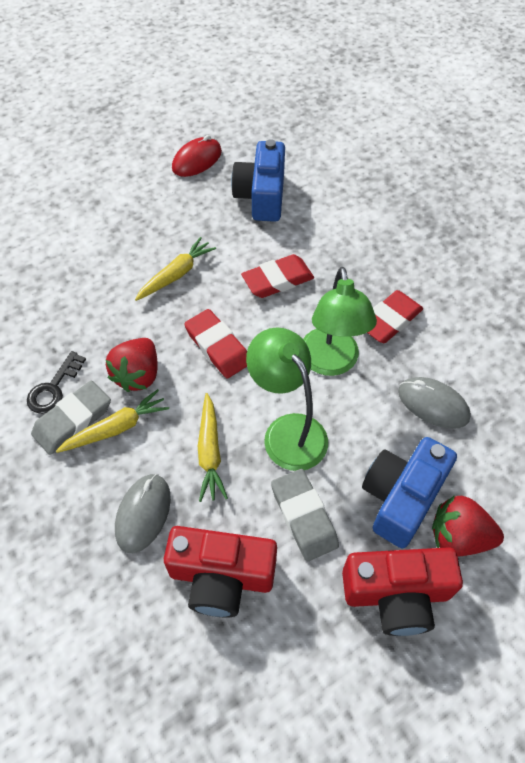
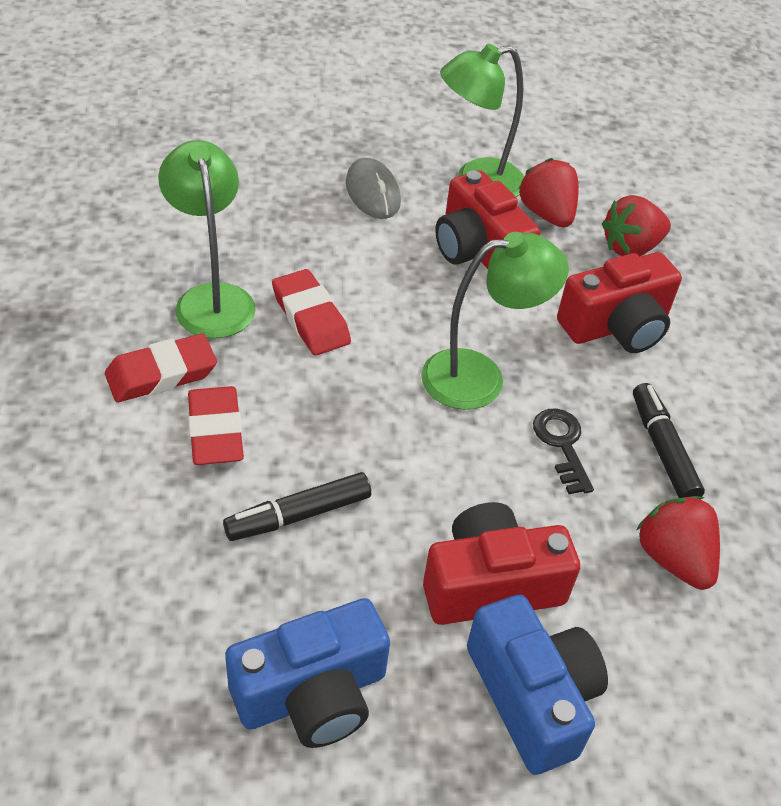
black marker: 0 -> 2
green lamp: 2 -> 3
grey eraser: 2 -> 0
grey mouse: 2 -> 1
red camera: 2 -> 3
red mouse: 1 -> 0
red strawberry: 2 -> 3
yellow carrot: 3 -> 0

